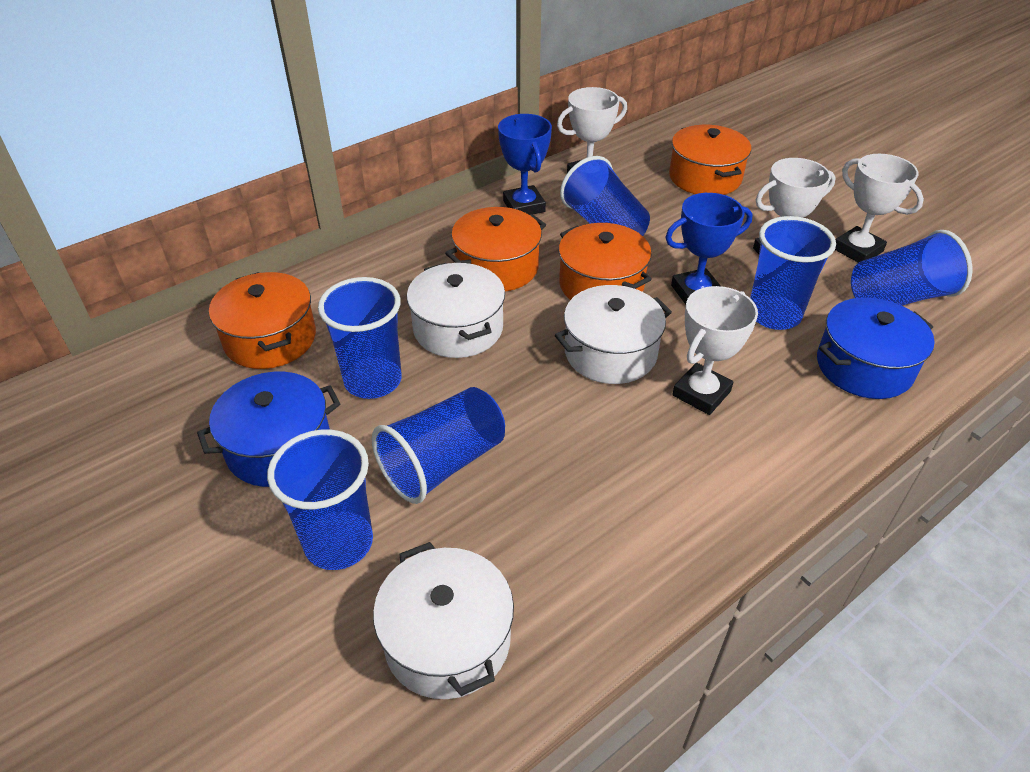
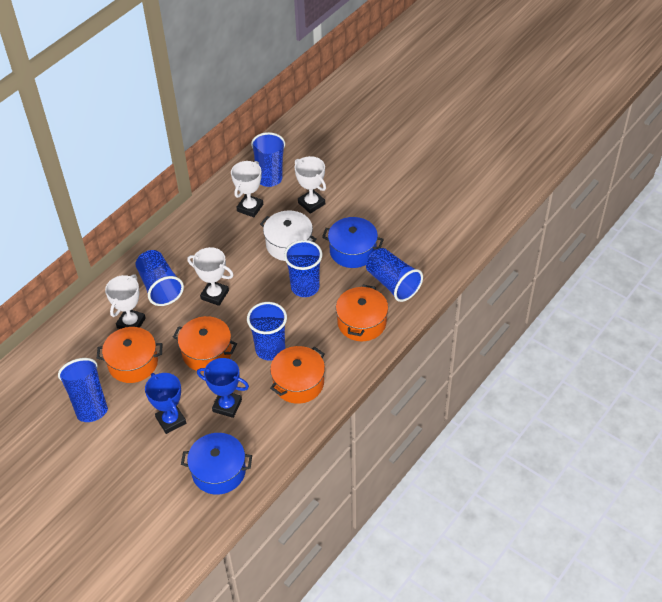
white pot: 3 -> 1

